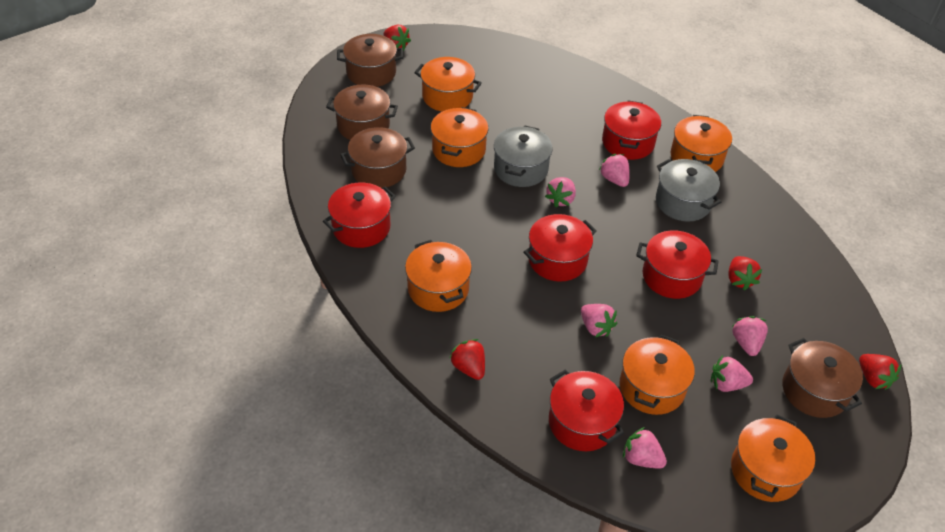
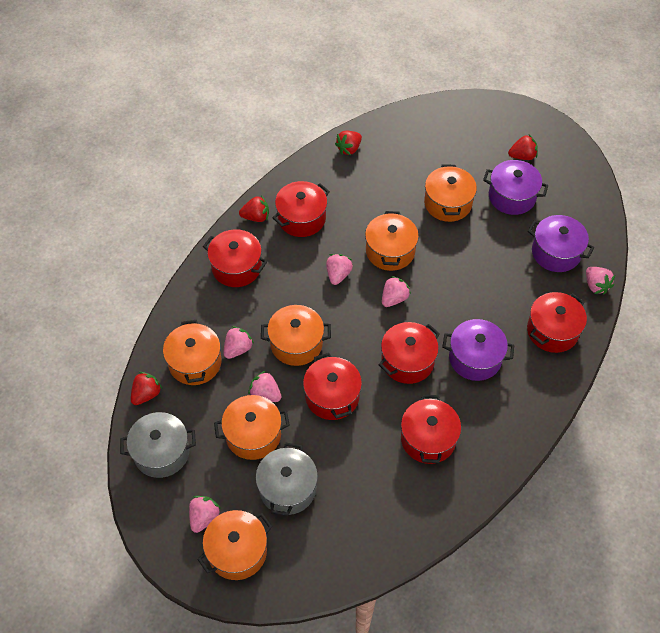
brown pot: 4 -> 0
purple pot: 0 -> 3
red pot: 5 -> 6

